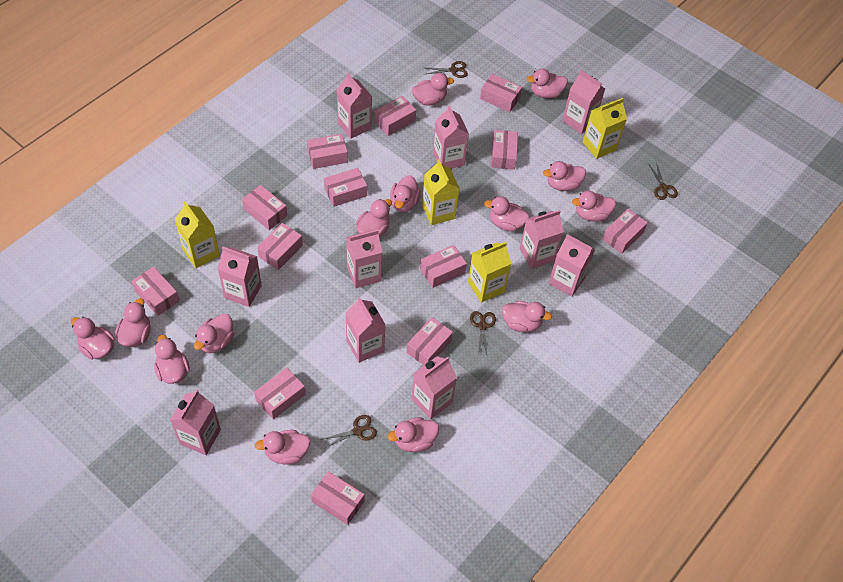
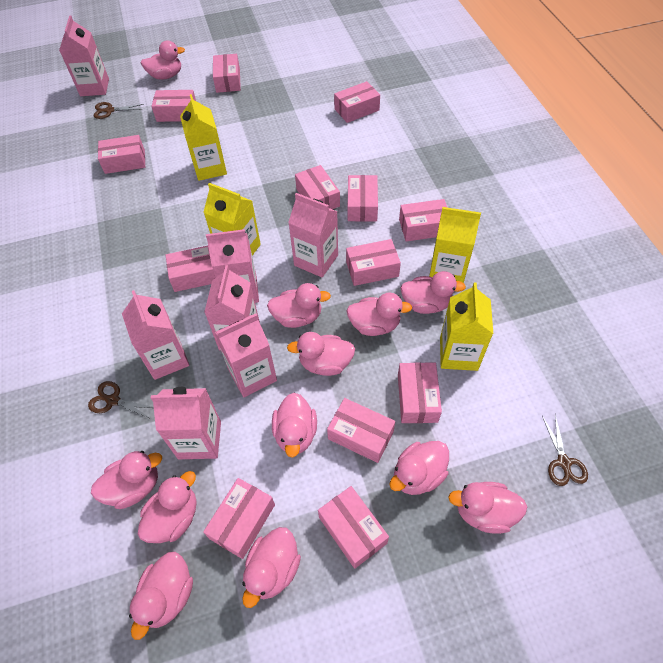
brown scissors: 4 -> 3
pink carton: 10 -> 7
pink duck: 14 -> 12

